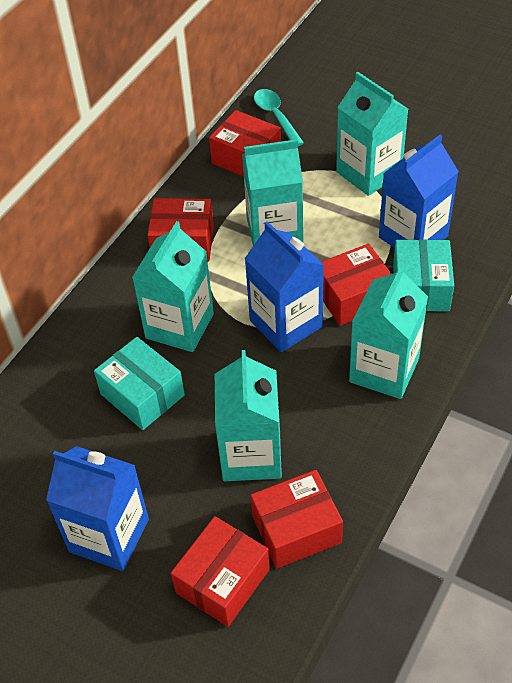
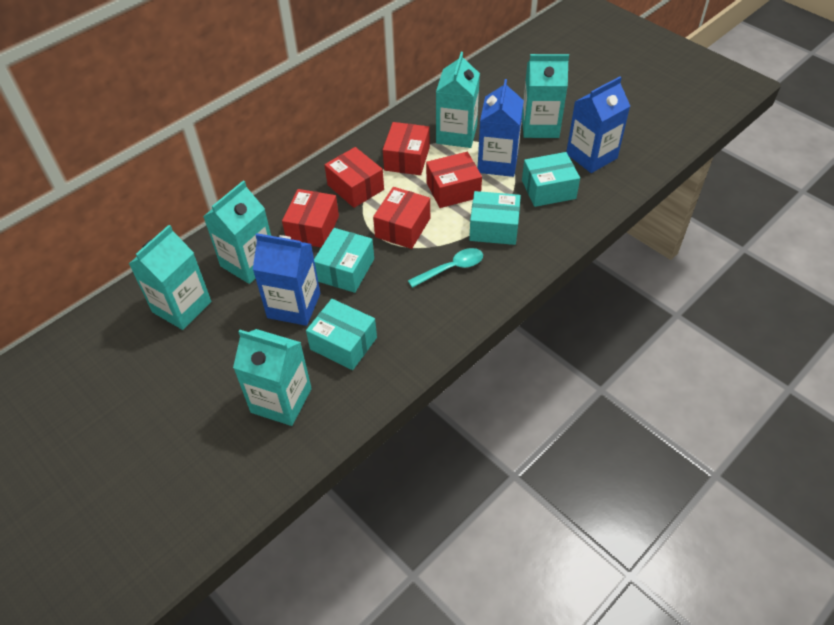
turquoise box: 2 -> 4

